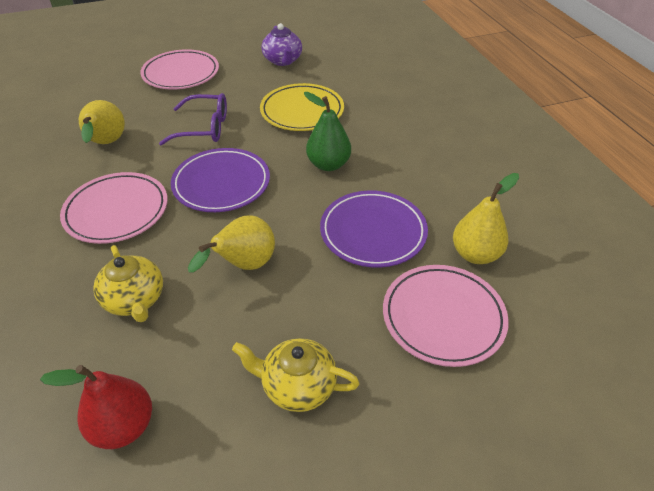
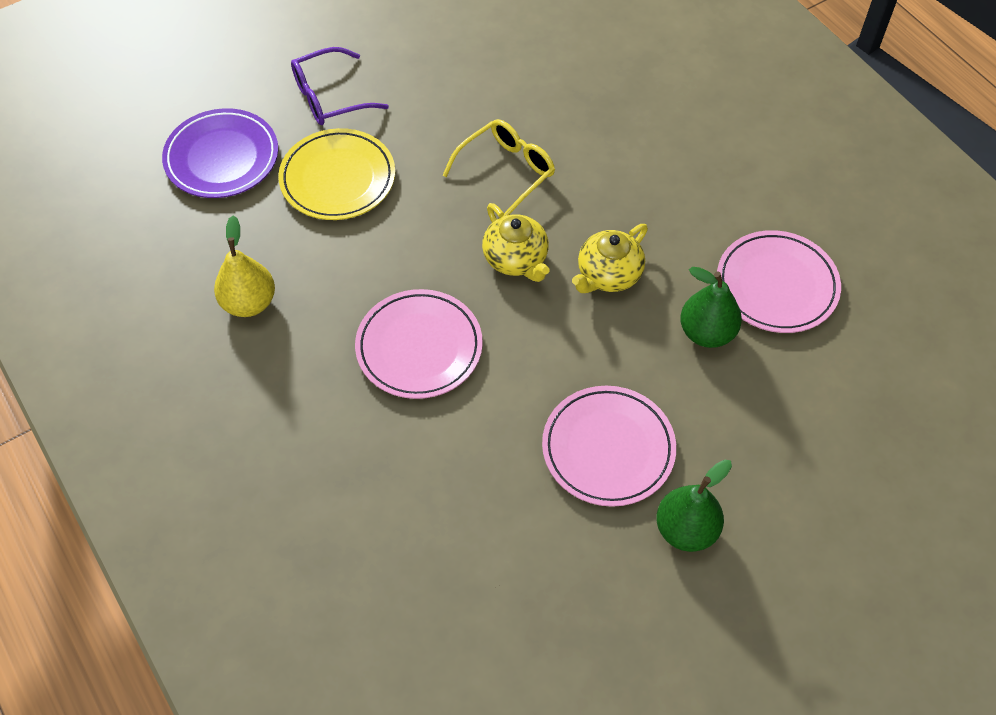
green pear: 1 -> 2
purple plate: 2 -> 1
purple teapot: 1 -> 0
red pear: 1 -> 0
yellow glasses: 0 -> 1
yellow pear: 3 -> 1

